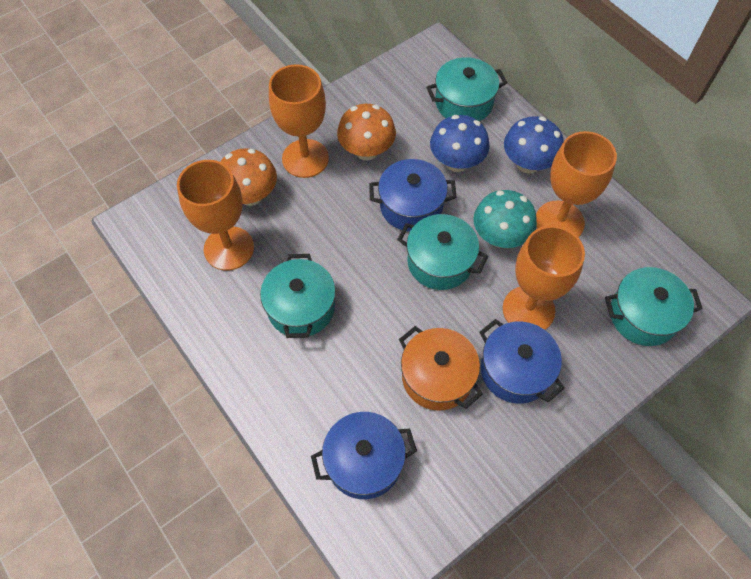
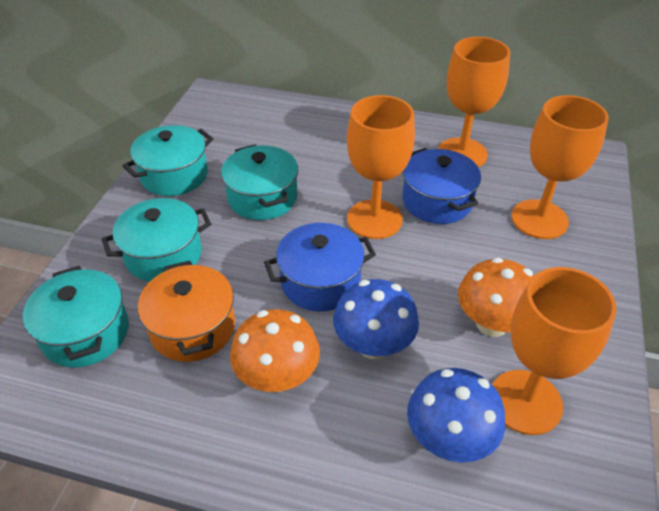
blue pot: 3 -> 2
turquoise mushroom: 1 -> 0

